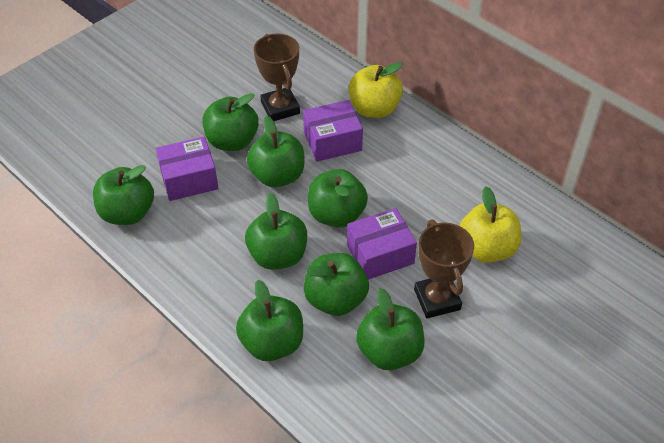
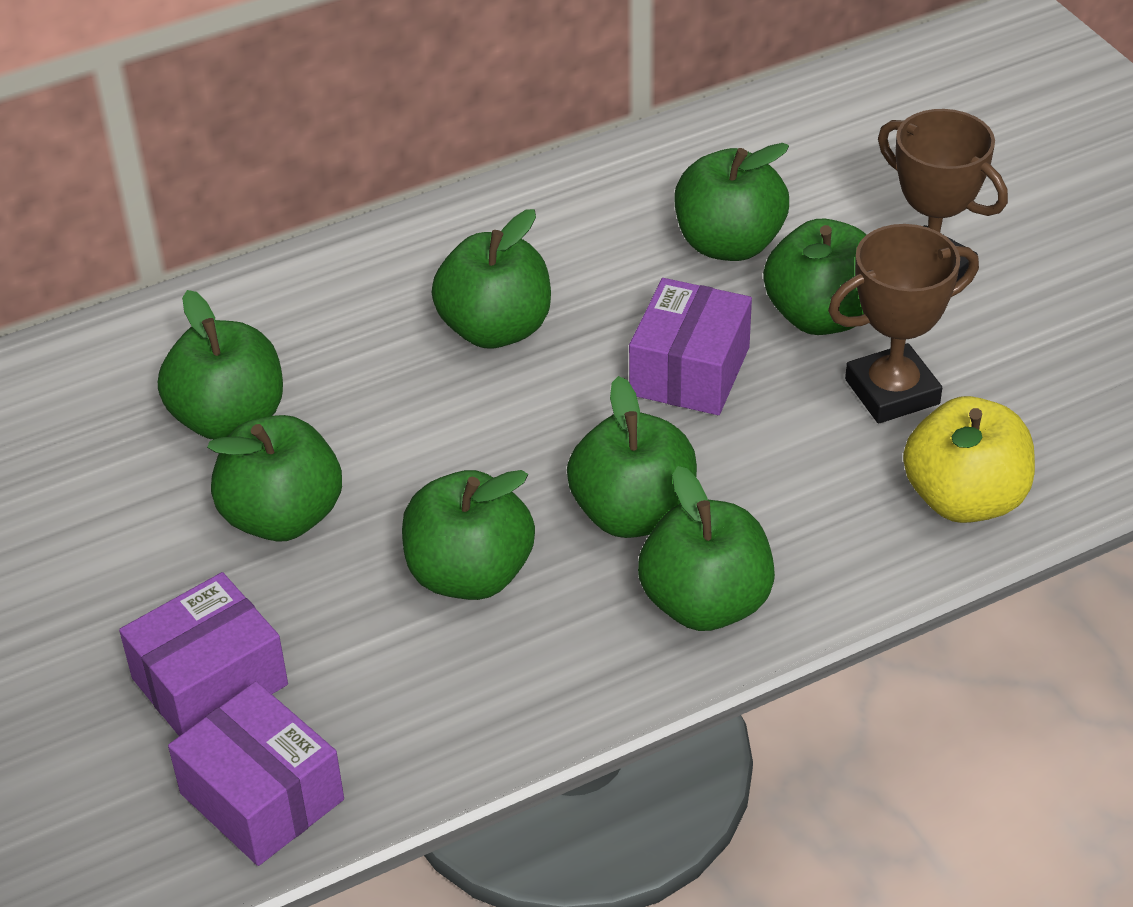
yellow apple: 2 -> 1

